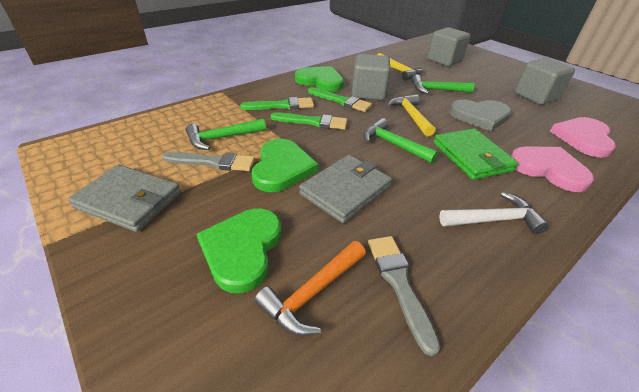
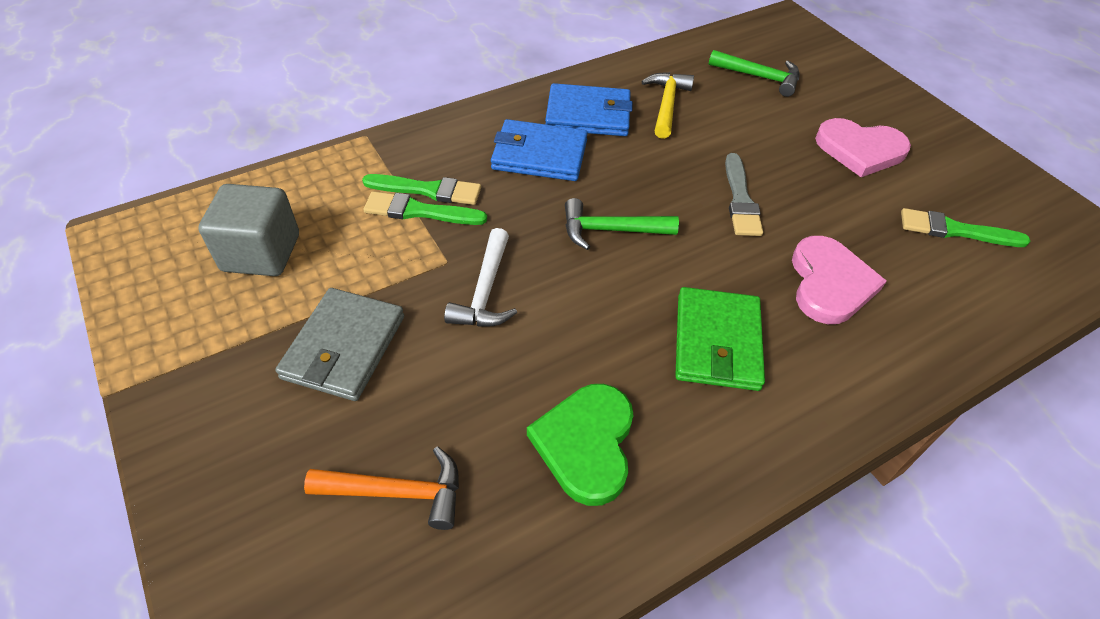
blue wallet: 0 -> 2
green hammer: 3 -> 2
green heart: 3 -> 1
grey brush: 2 -> 1
grey cube: 3 -> 1
grey heart: 1 -> 0
grey wallet: 2 -> 1
yellow hammer: 2 -> 1

